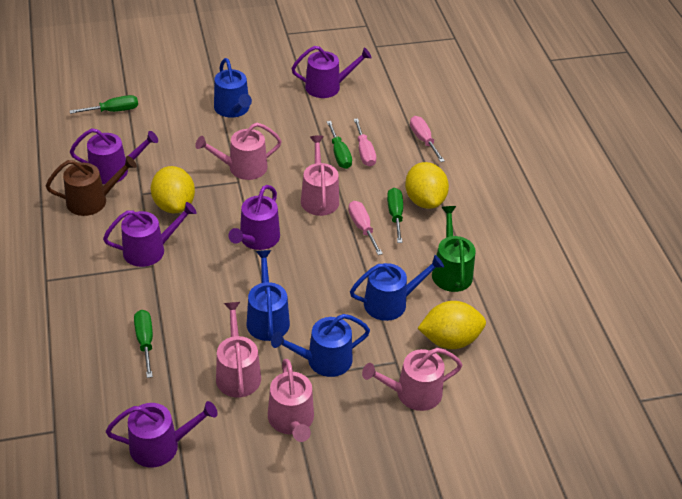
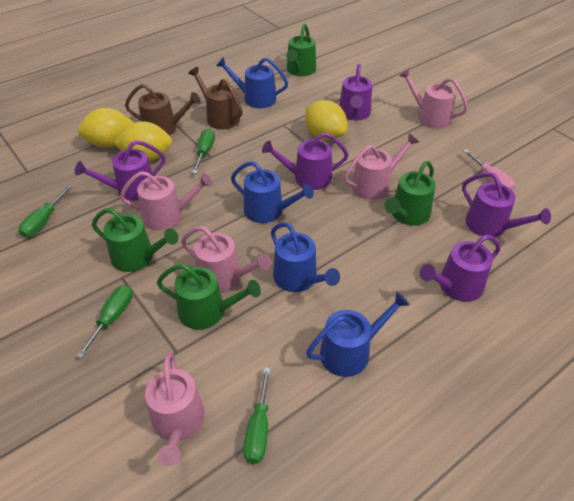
brown watering can: 1 -> 2
green watering can: 1 -> 4
pink screwdriver: 3 -> 1

